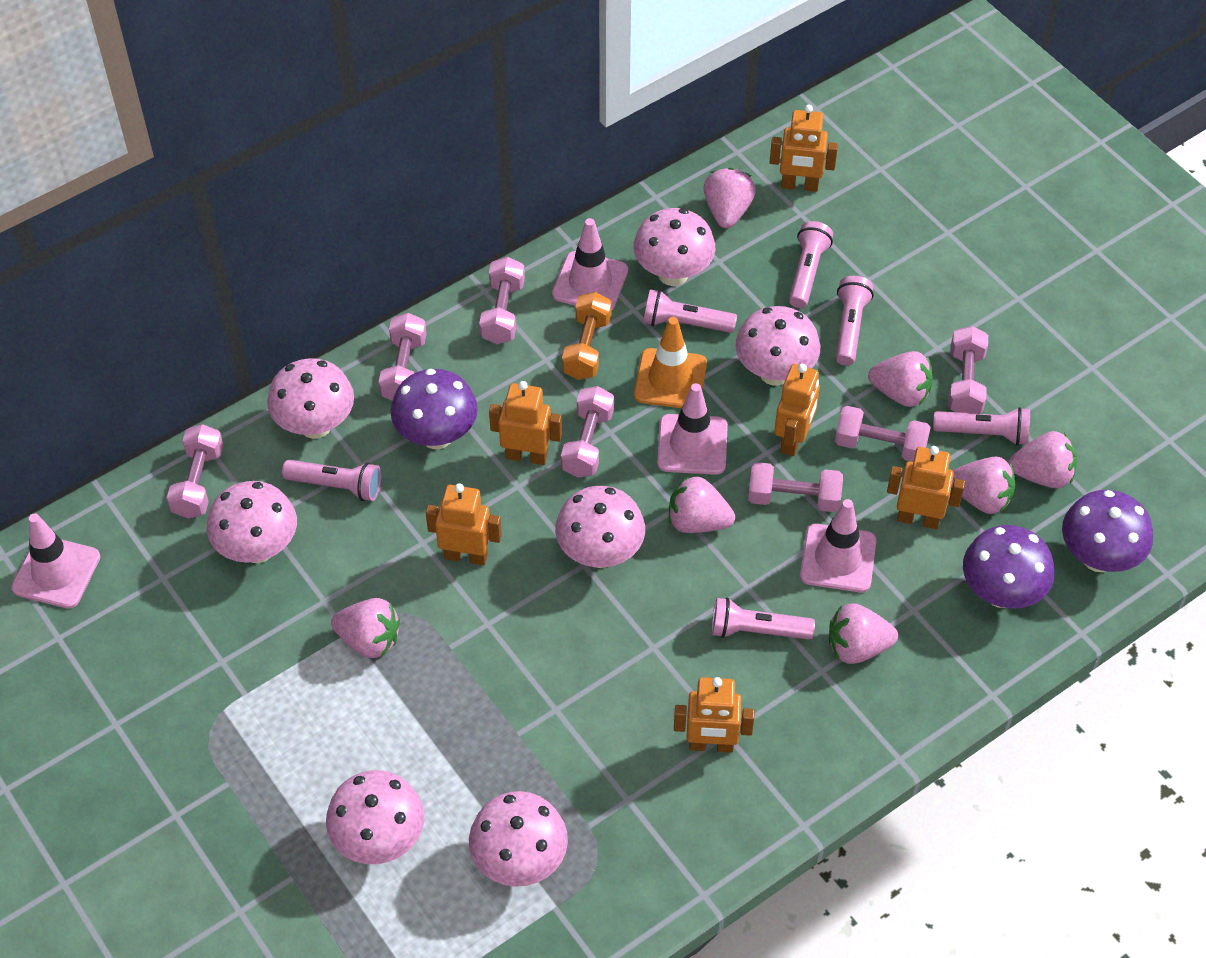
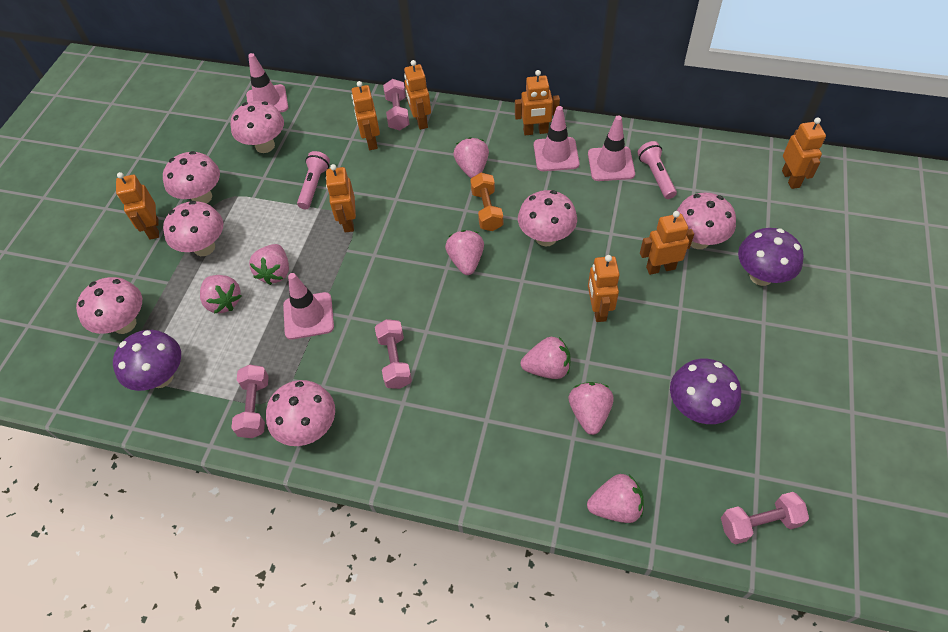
orange robot: 6 -> 8
orange traffic cone: 1 -> 0
pink dumbbell: 7 -> 4
pink flashlight: 6 -> 2

